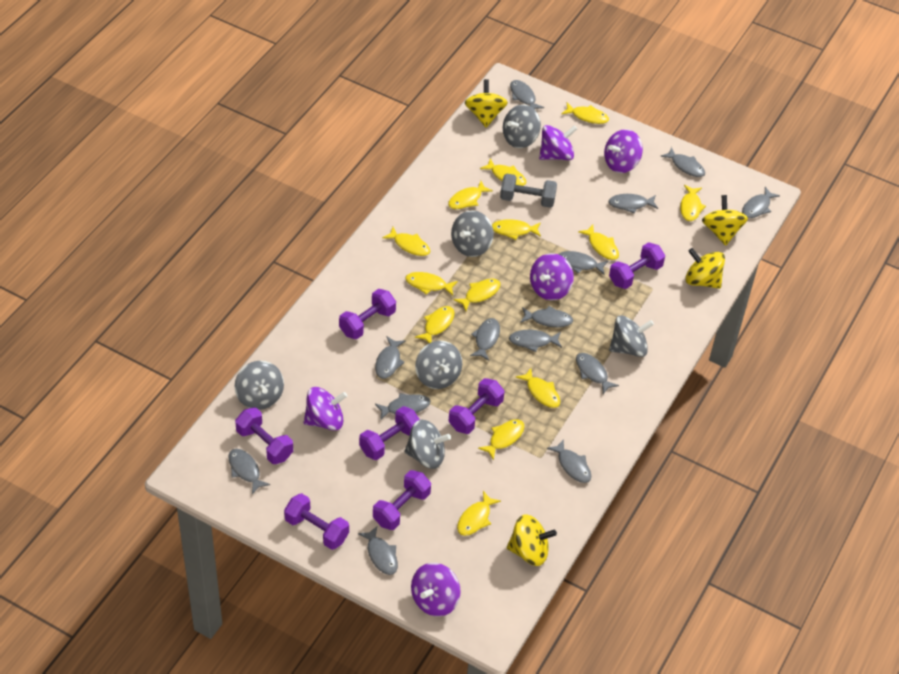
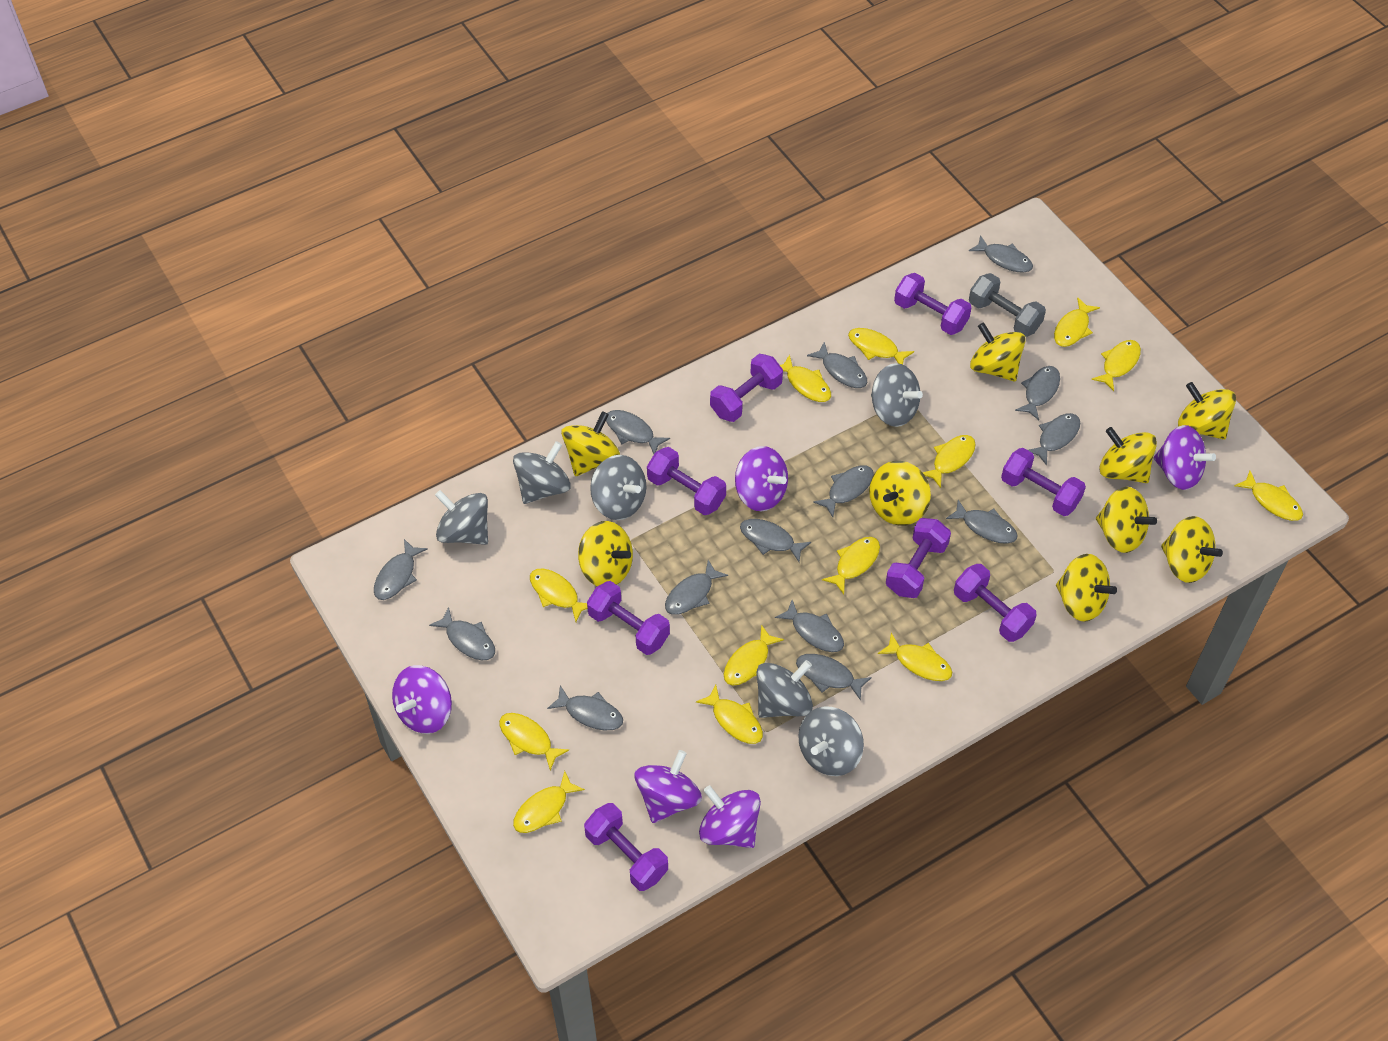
purple dumbbell: 7 -> 8
yellow spinning top: 4 -> 9

